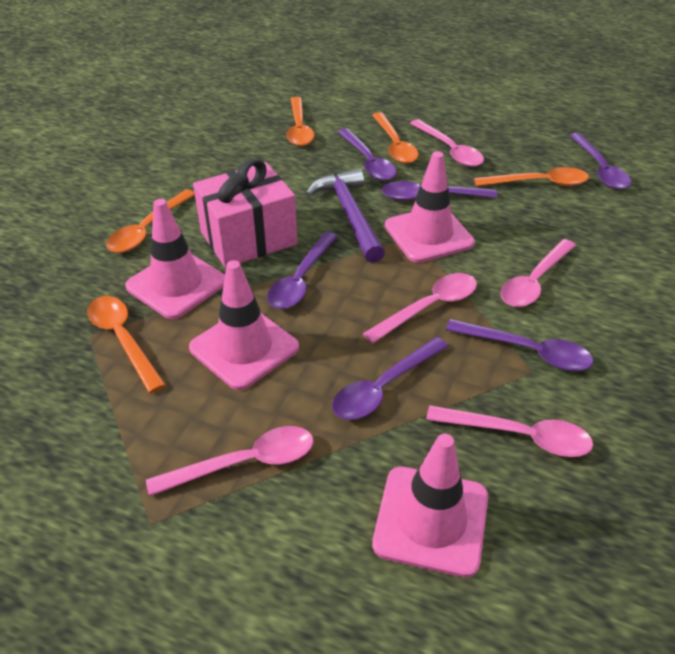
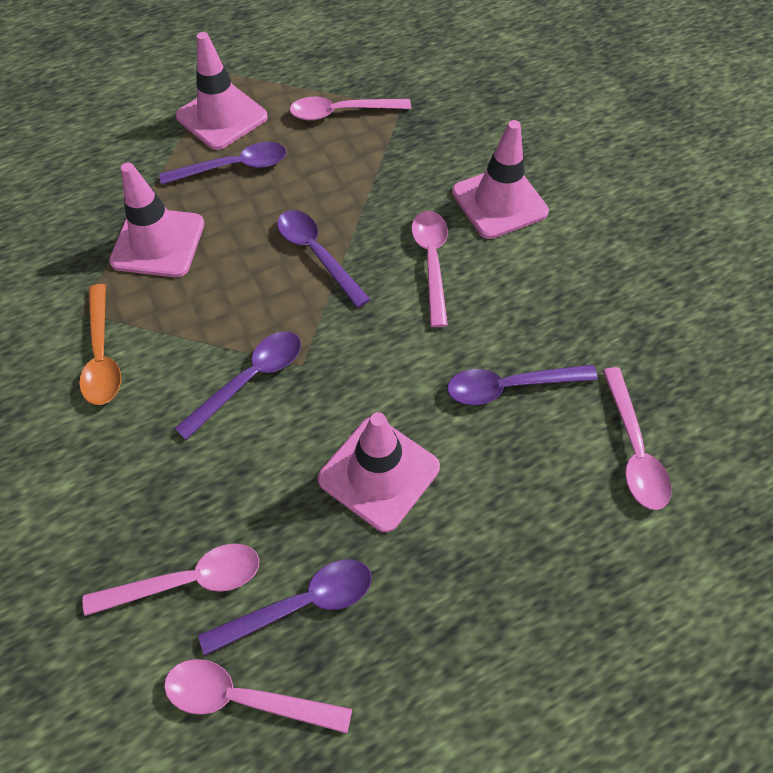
orange spoon: 5 -> 1
pink gift: 1 -> 0
purple hammer: 1 -> 0
purple spoon: 6 -> 5

